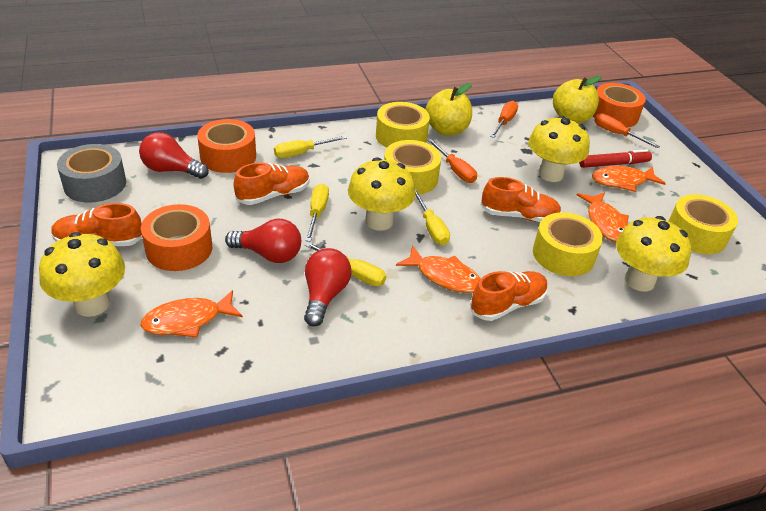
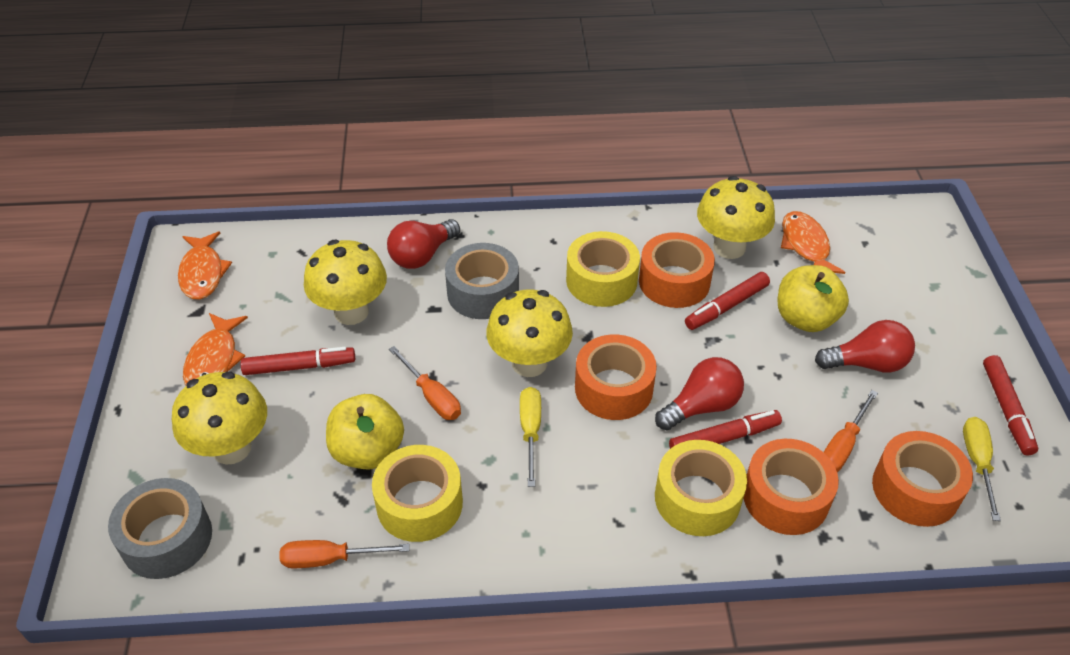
grey tape: 1 -> 2
orange fish: 4 -> 3
orange shoe: 4 -> 0
orange tape: 3 -> 4
red marker: 1 -> 4
yellow screwdriver: 4 -> 2
yellow tape: 4 -> 3

